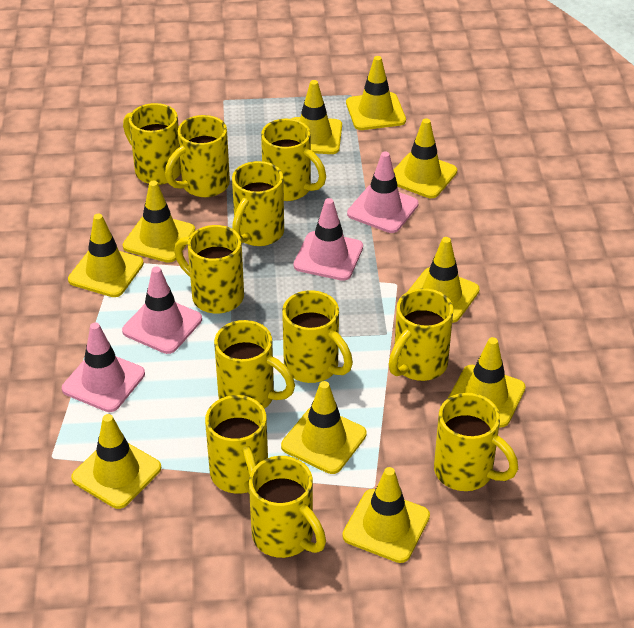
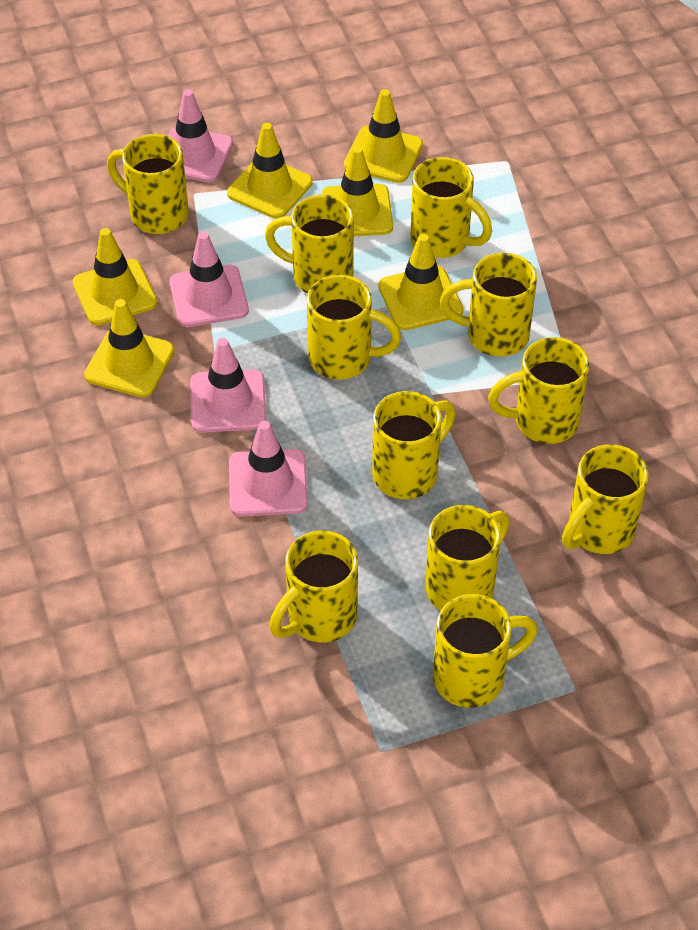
yellow traffic cone: 10 -> 6

